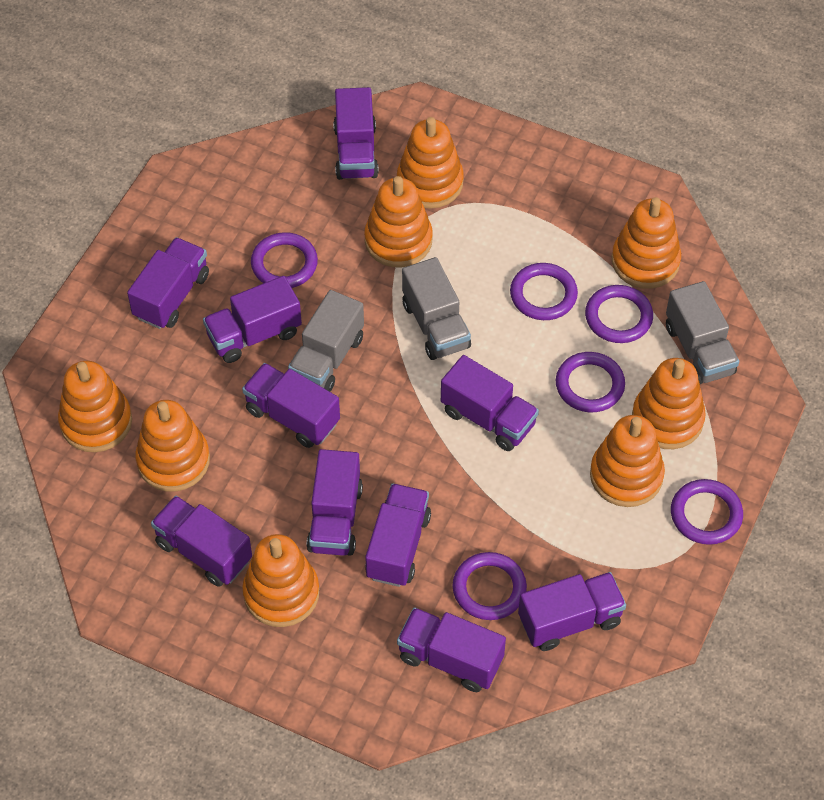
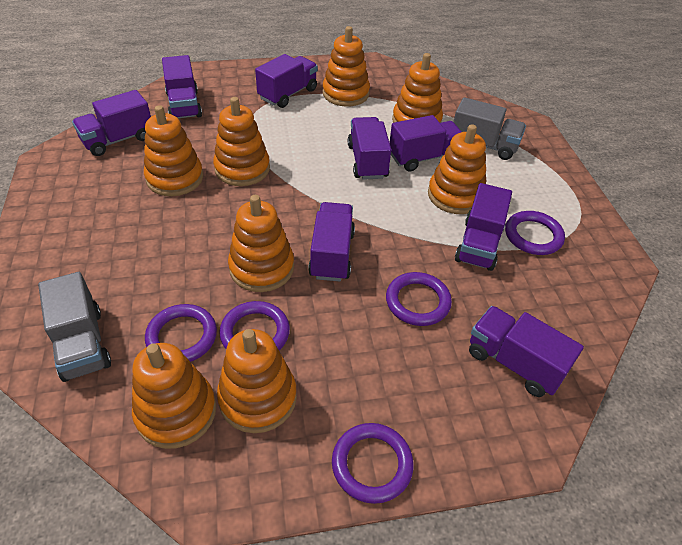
grey truck: 3 -> 2
purple ring: 6 -> 5
purple truck: 10 -> 8

